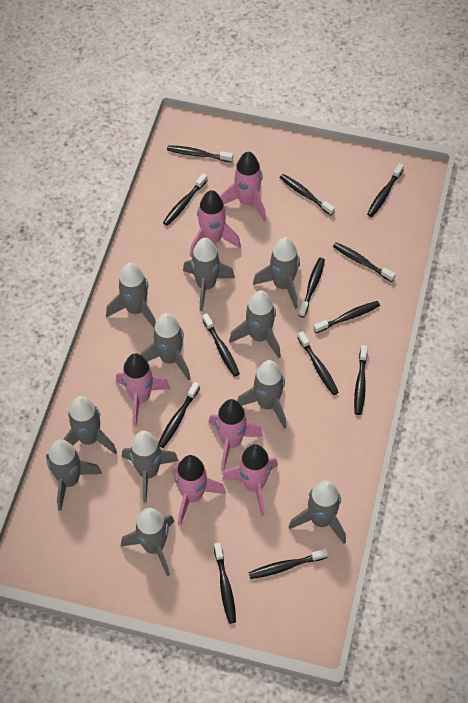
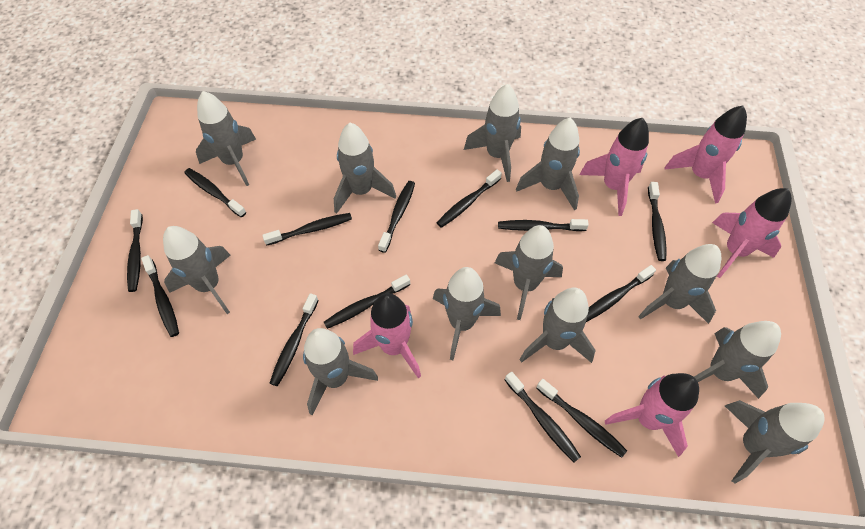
grey rocket: 11 -> 12
pink rocket: 6 -> 5

